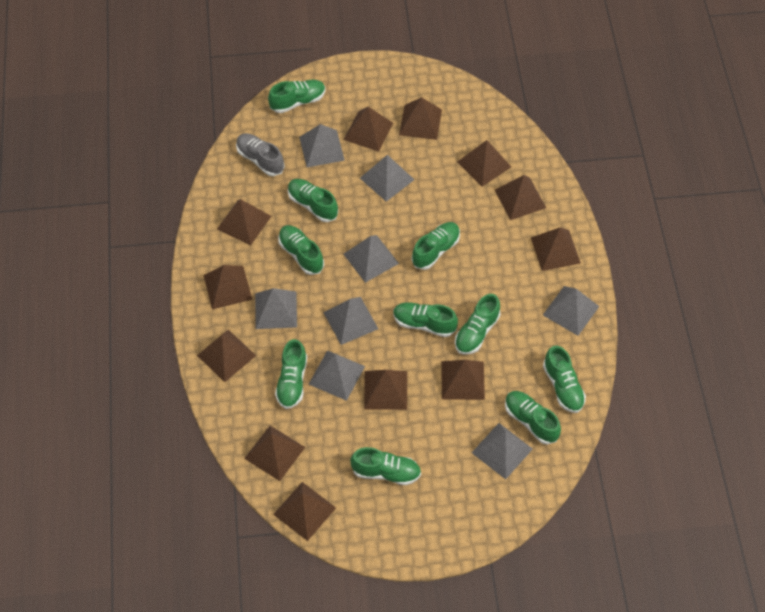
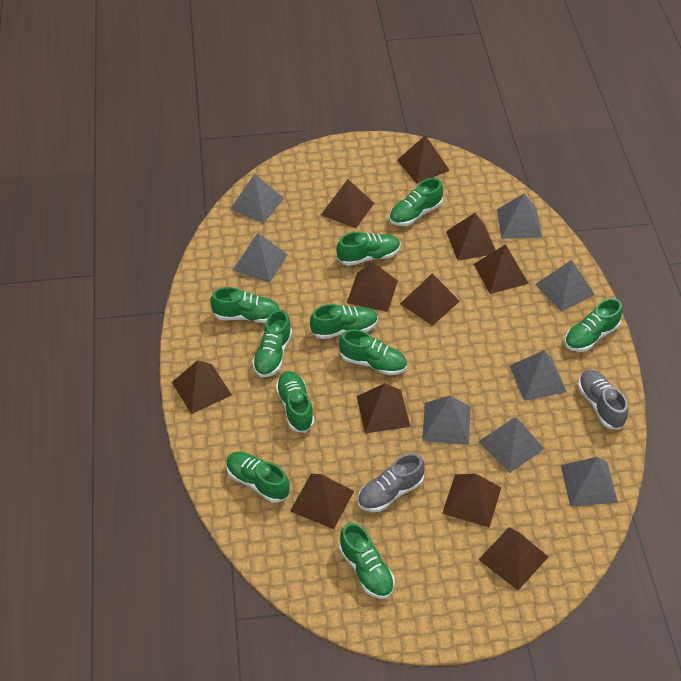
brown pyramid: 12 -> 11
grey shoe: 1 -> 2

